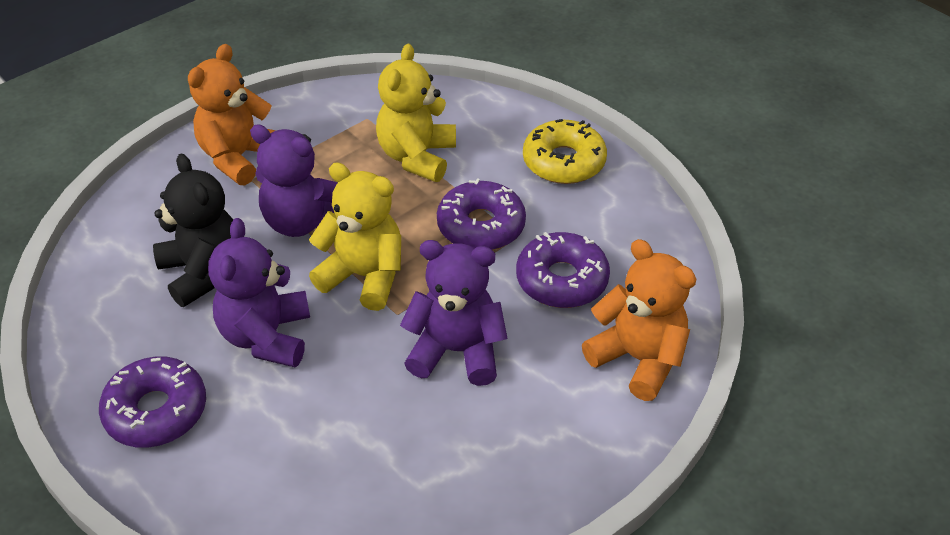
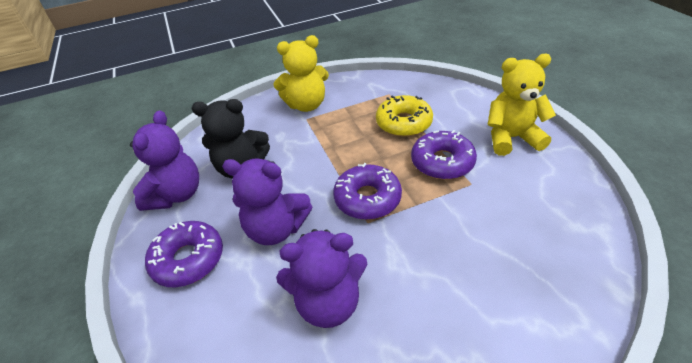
orange teddy bear: 2 -> 0

